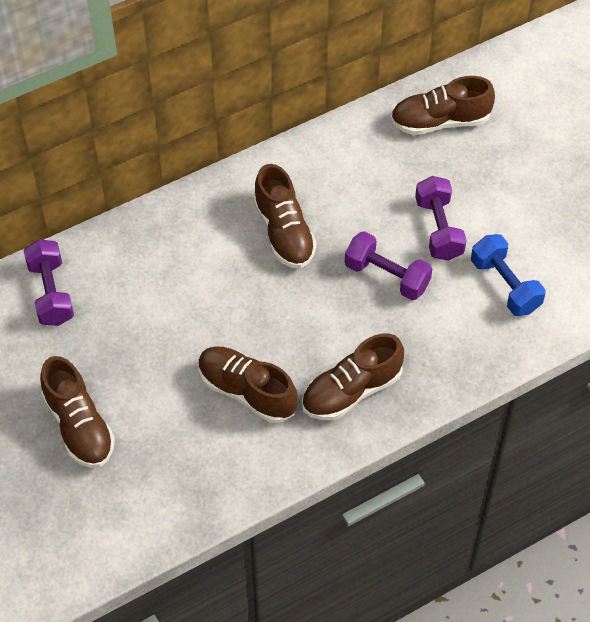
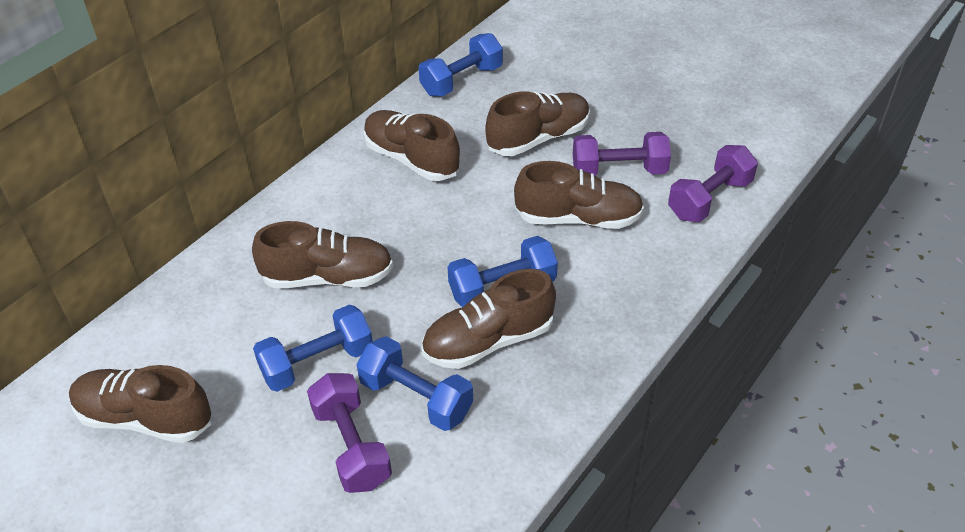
blue dumbbell: 1 -> 4
brown shoe: 5 -> 6

